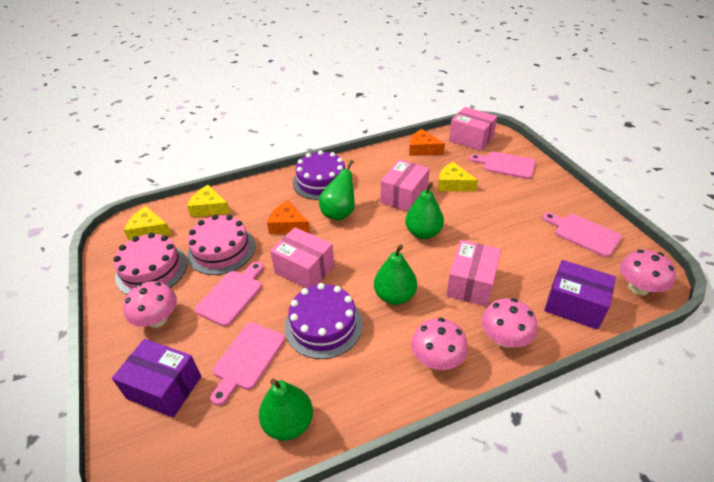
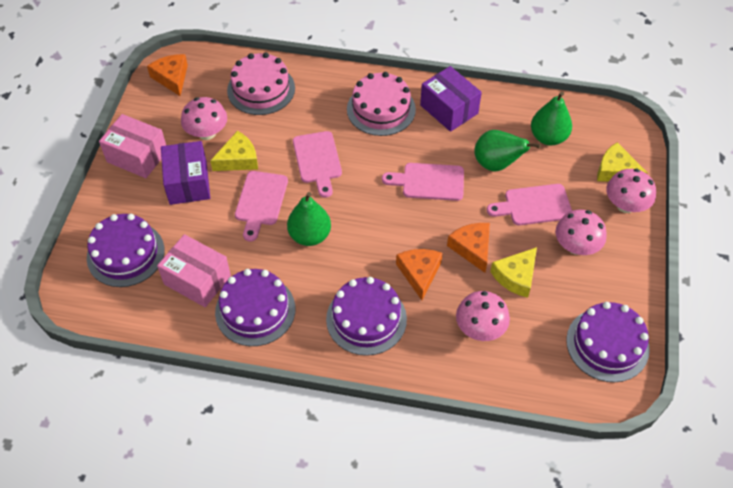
green pear: 4 -> 3
orange cheese: 2 -> 3
pink box: 4 -> 2
purple cake: 2 -> 4

